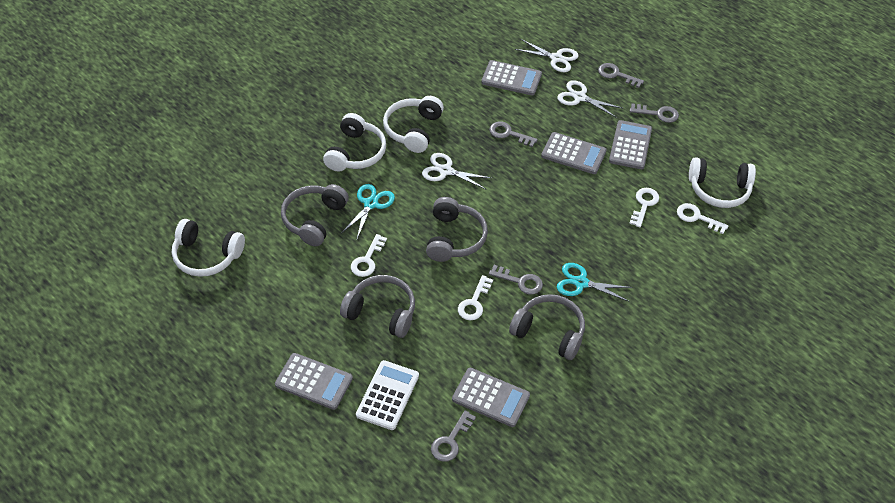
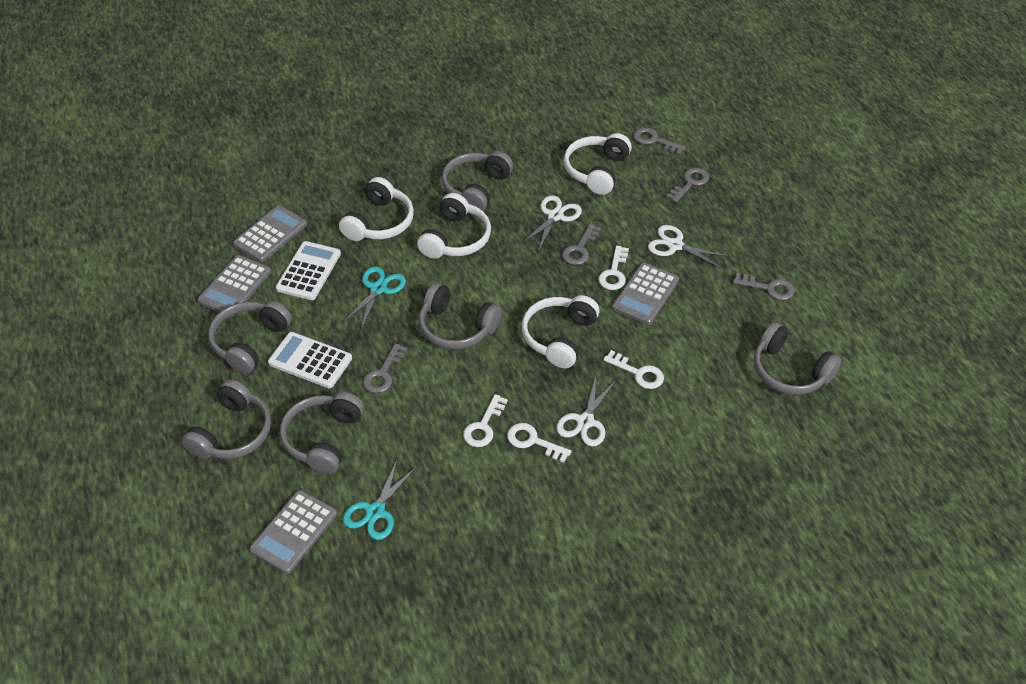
grey calculator: 5 -> 4
grey headphones: 4 -> 6
white calculator: 1 -> 2

